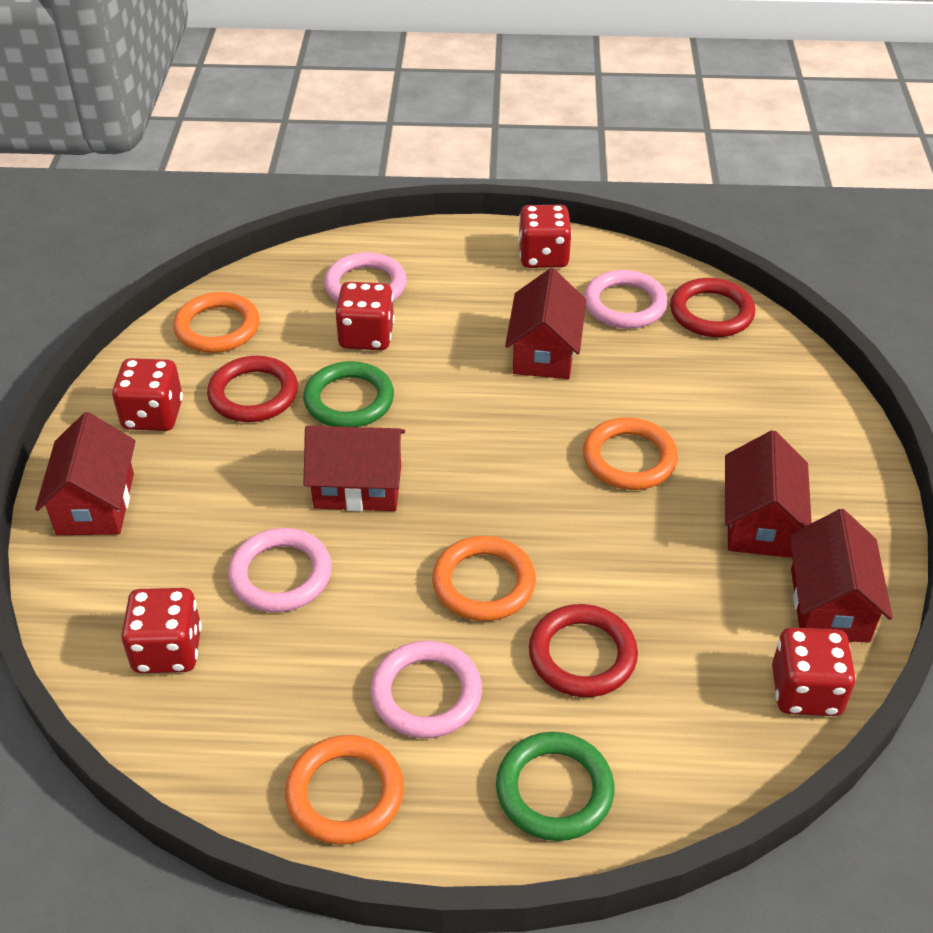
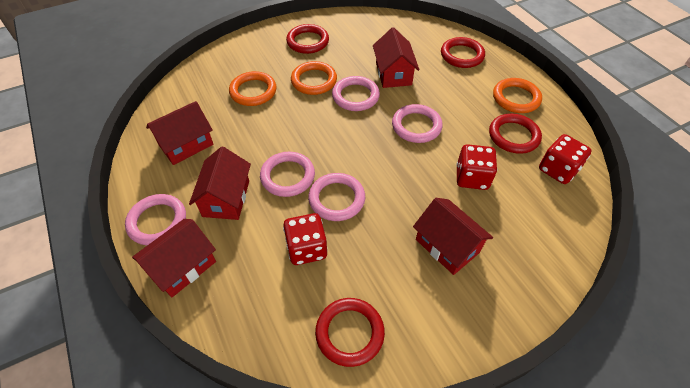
green ring: 2 -> 0
orange ring: 4 -> 3
pink ring: 4 -> 5
red dice: 5 -> 3
red ring: 3 -> 4

